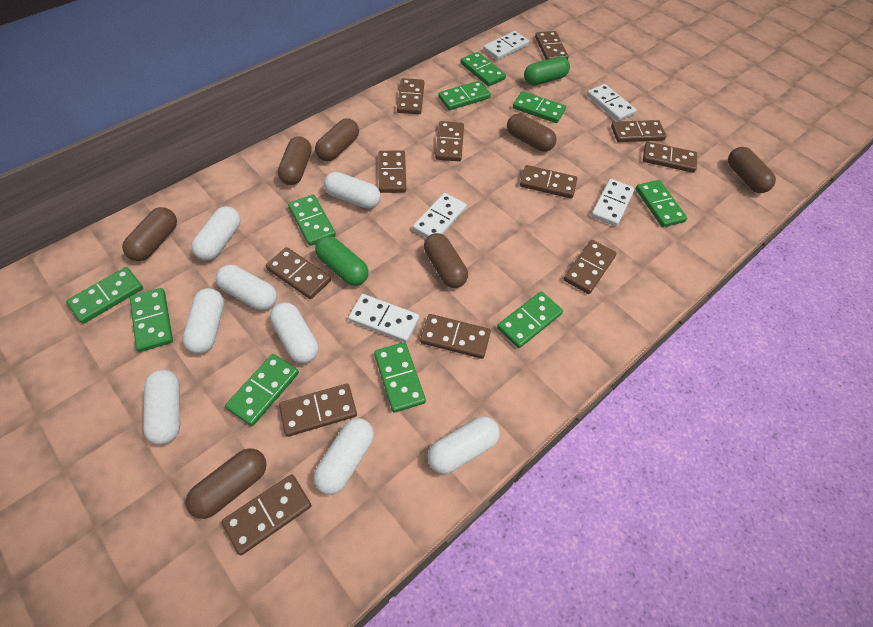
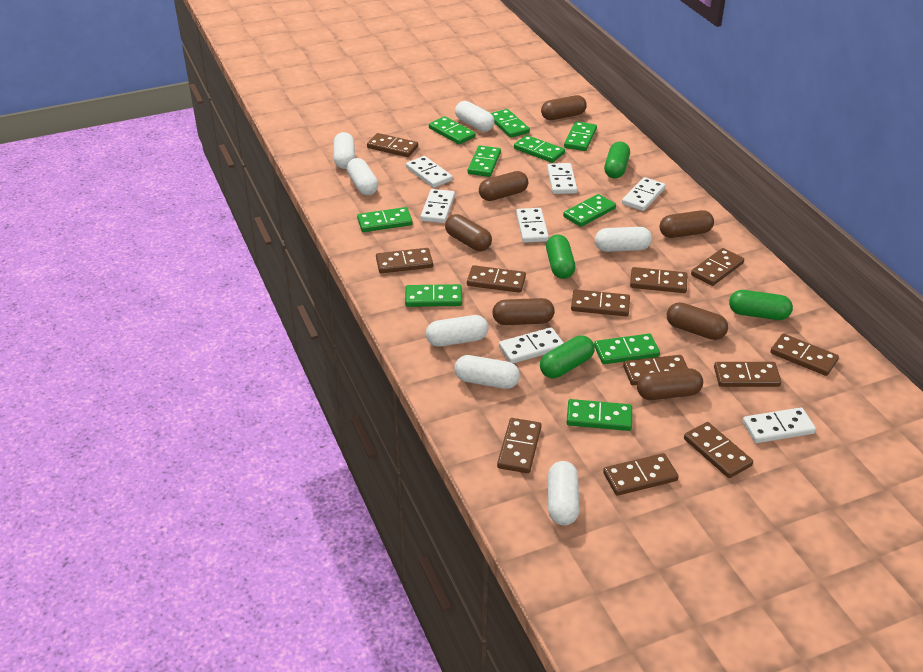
green capsule: 2 -> 4
white capsule: 8 -> 7
white domino: 5 -> 7

